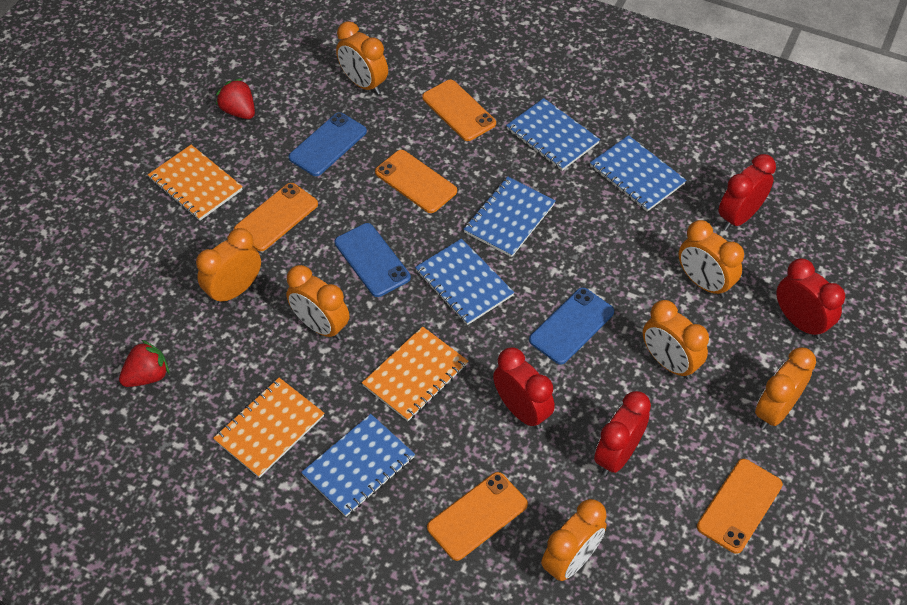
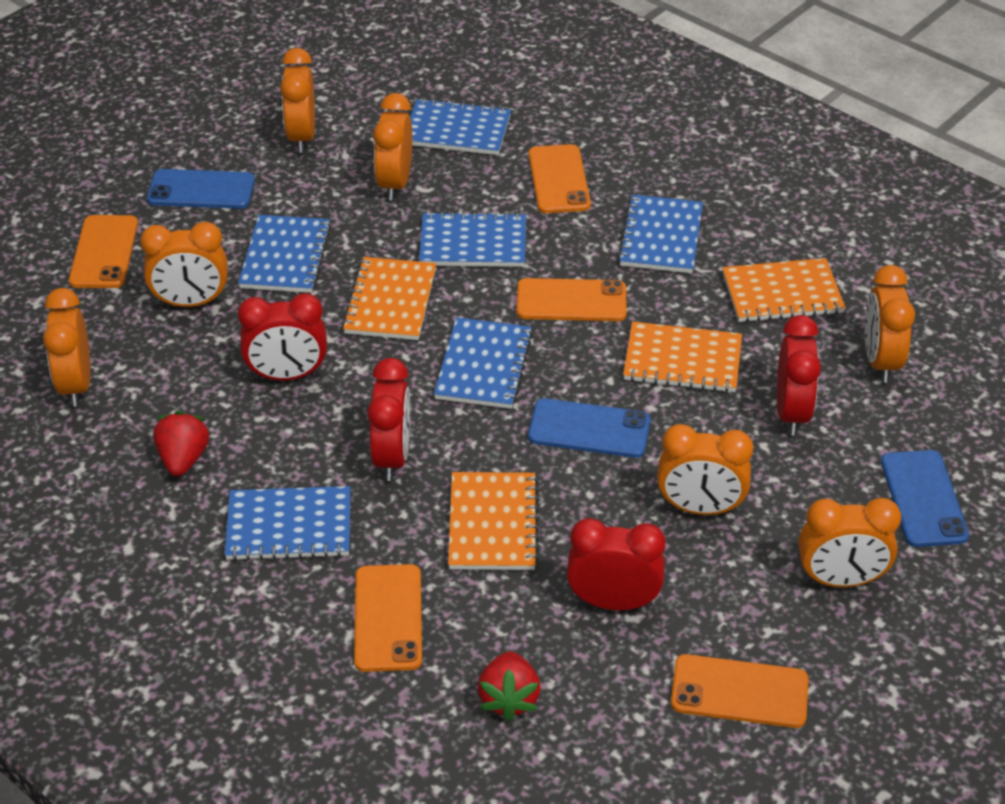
blue notebook: 5 -> 6
orange notebook: 3 -> 4

